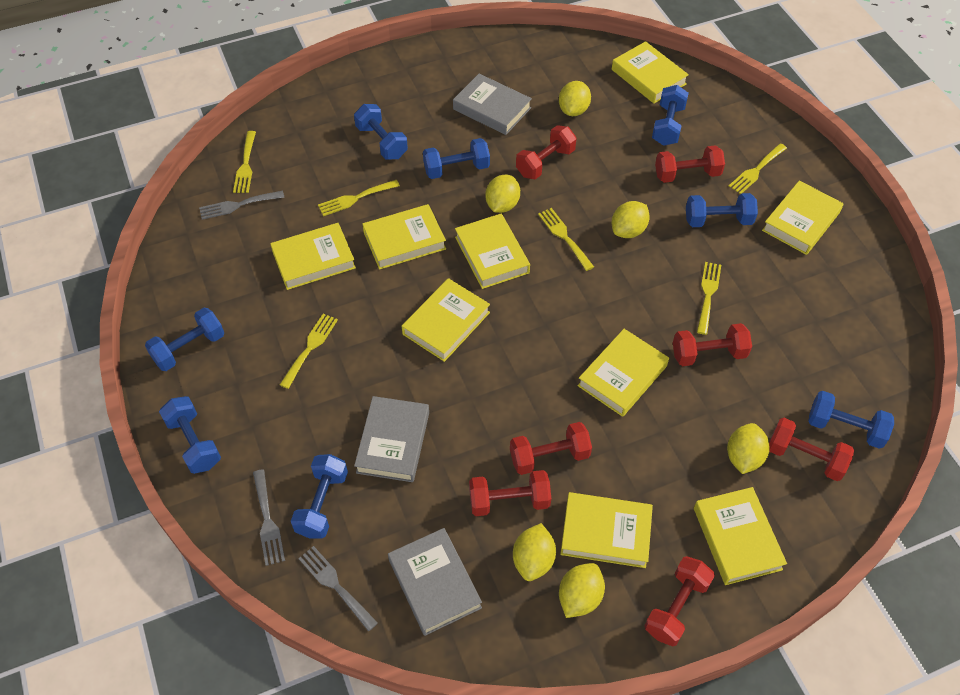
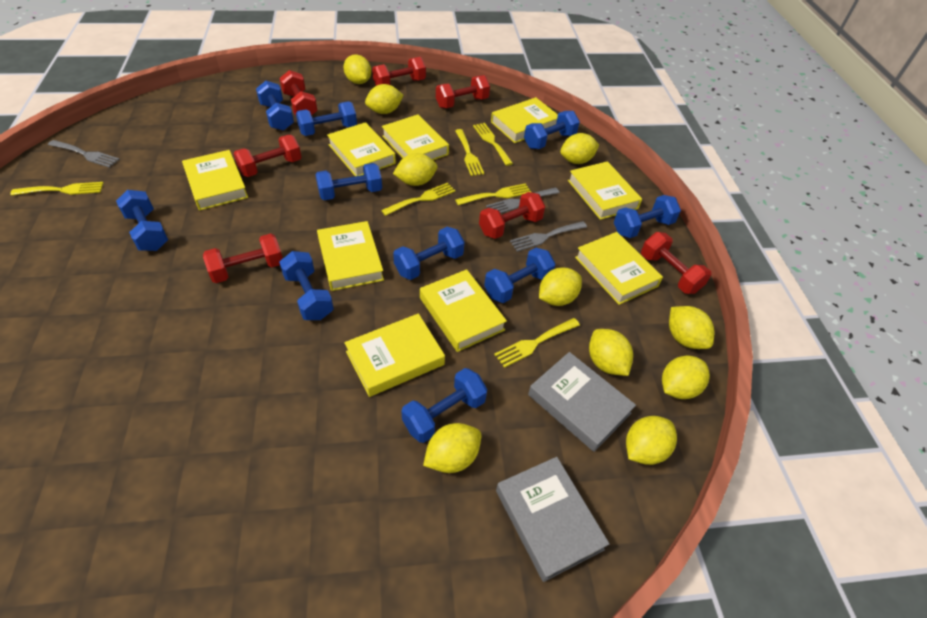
blue dumbbell: 8 -> 10
grey book: 3 -> 2
yellow lemon: 6 -> 10

